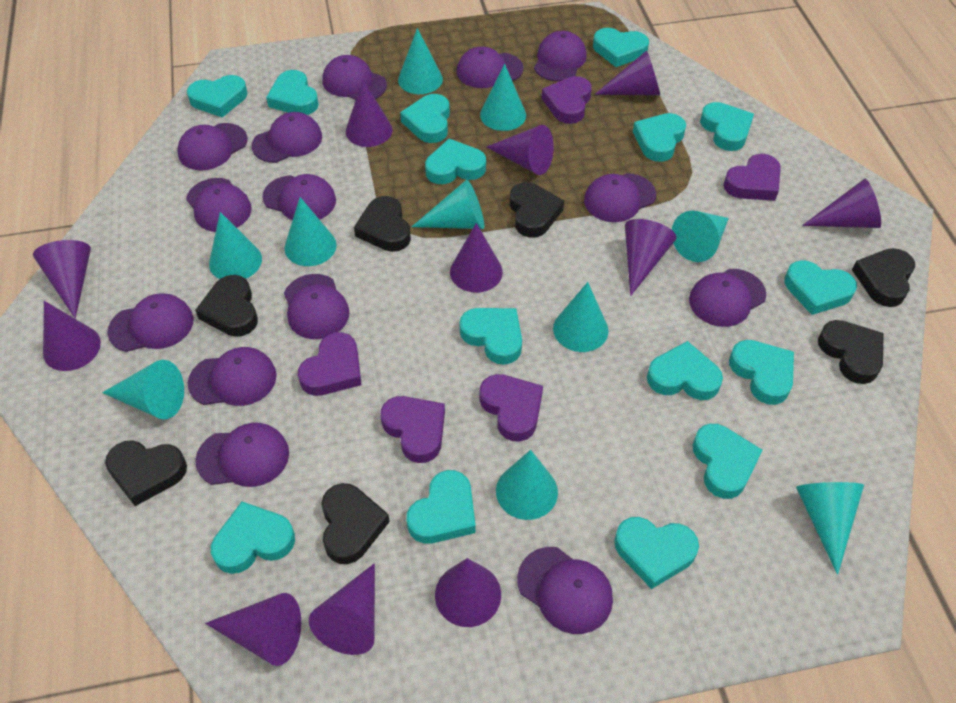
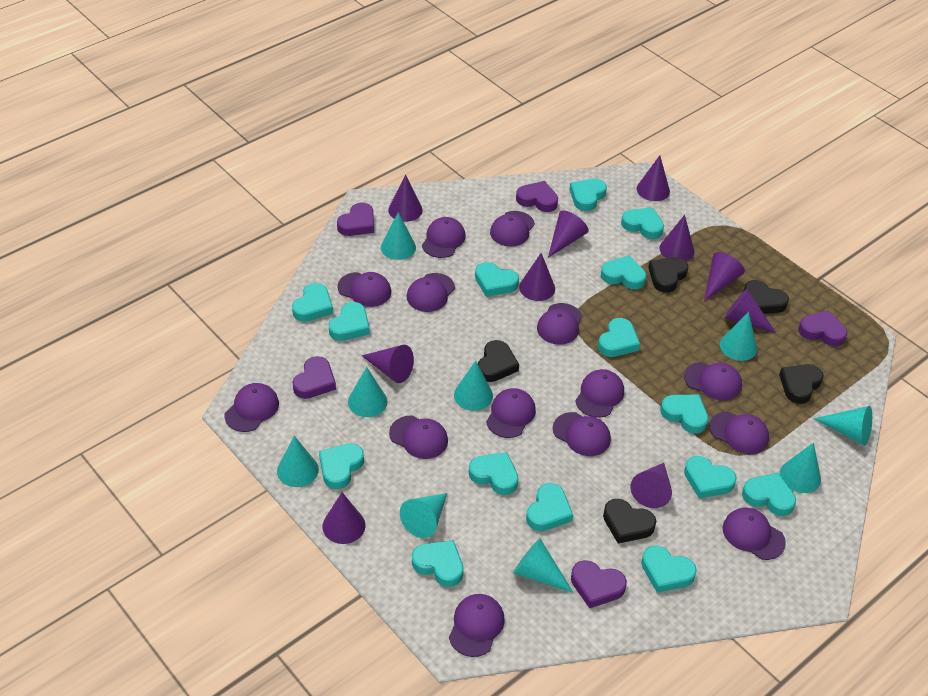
black heart: 7 -> 5
purple cone: 11 -> 10
turquoise cone: 10 -> 9

